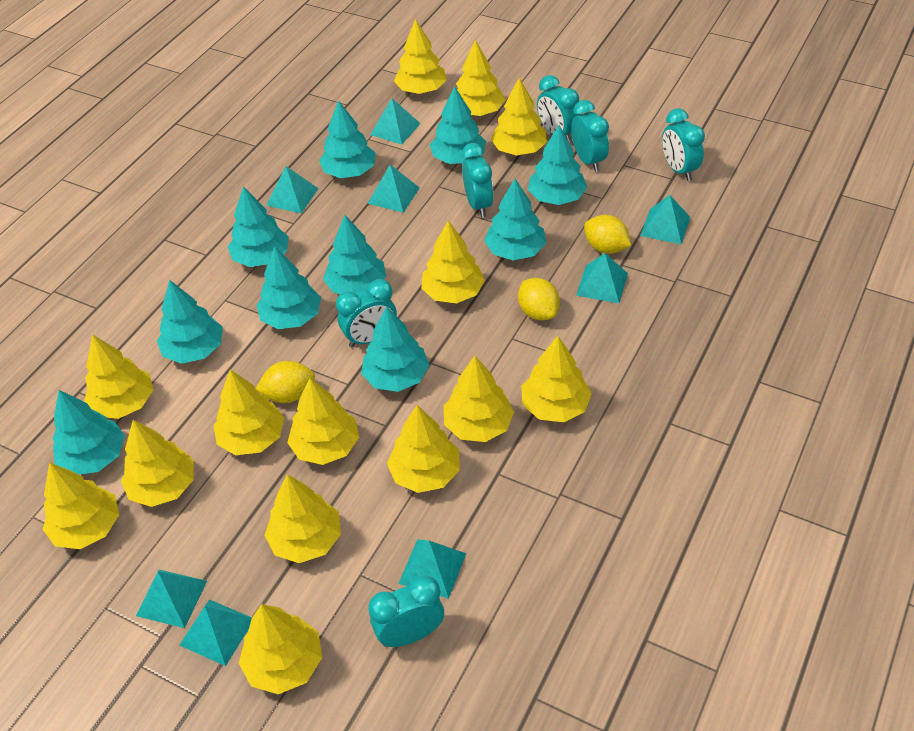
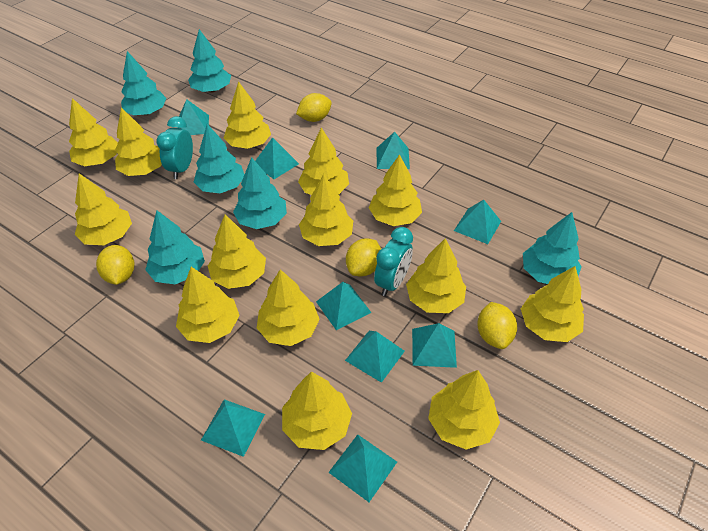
turquoise clock: 6 -> 2
turquoise pyramid: 8 -> 9
turquoise tree: 10 -> 6
yellow lemon: 3 -> 4

